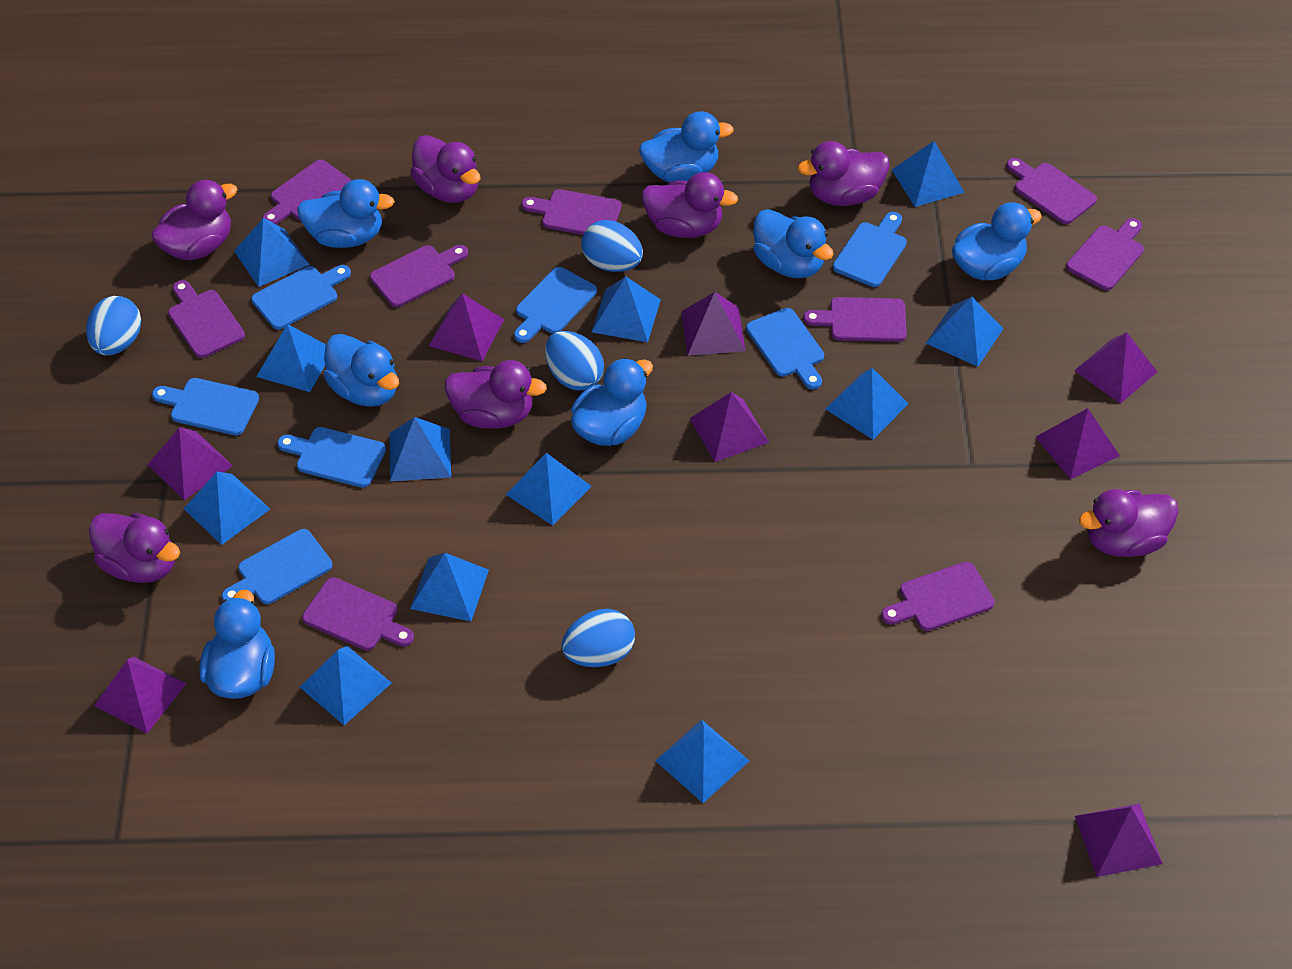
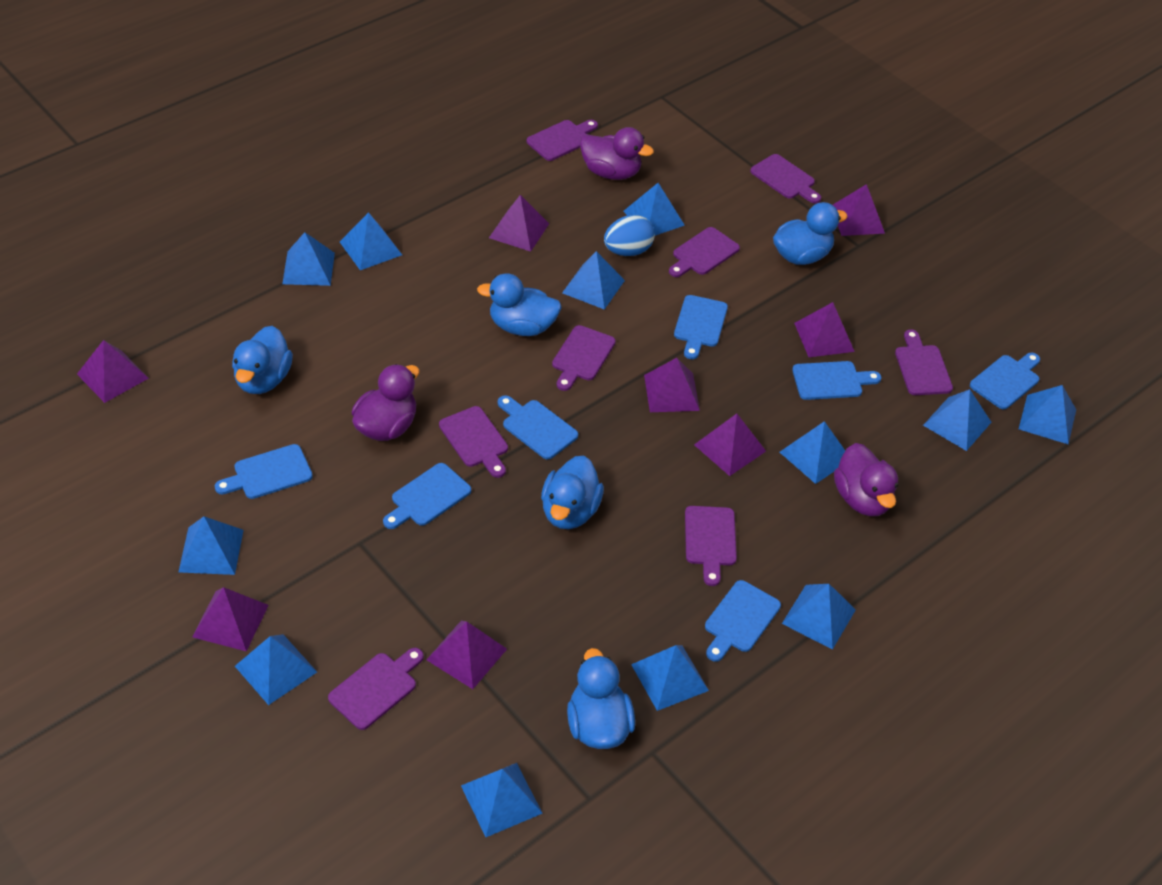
blue duck: 7 -> 5
blue egg: 4 -> 1
purple cutting board: 9 -> 8
purple duck: 7 -> 3

